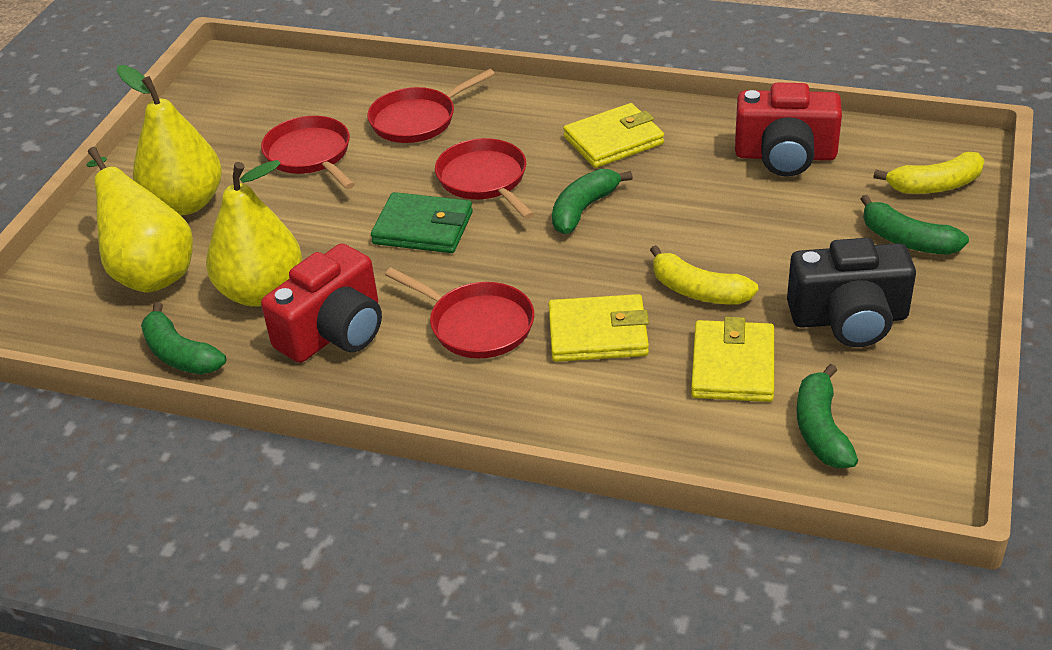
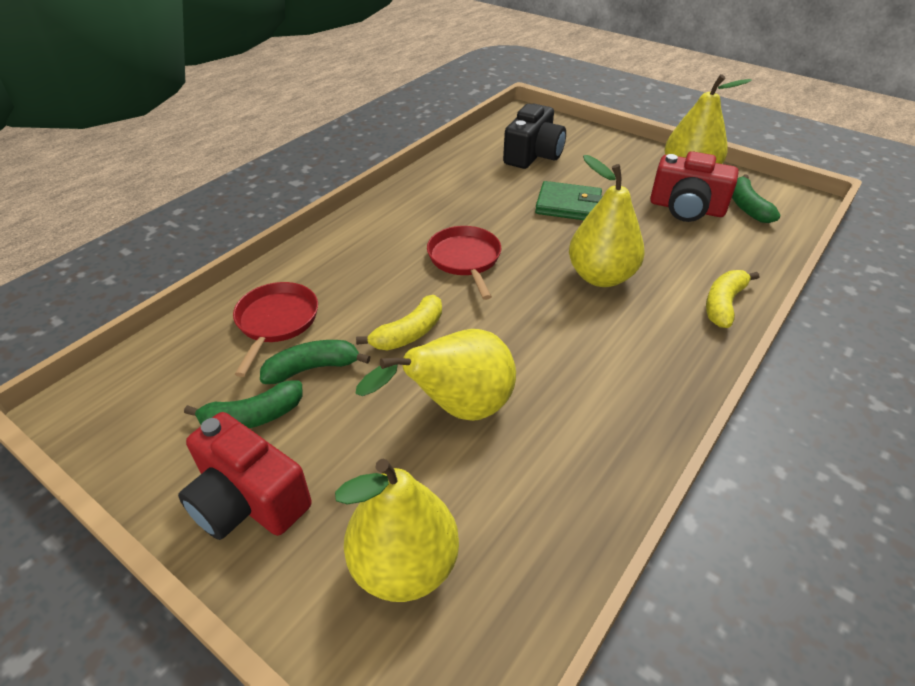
green banana: 4 -> 3
red pan: 4 -> 2
yellow pear: 3 -> 4
yellow wallet: 3 -> 0

